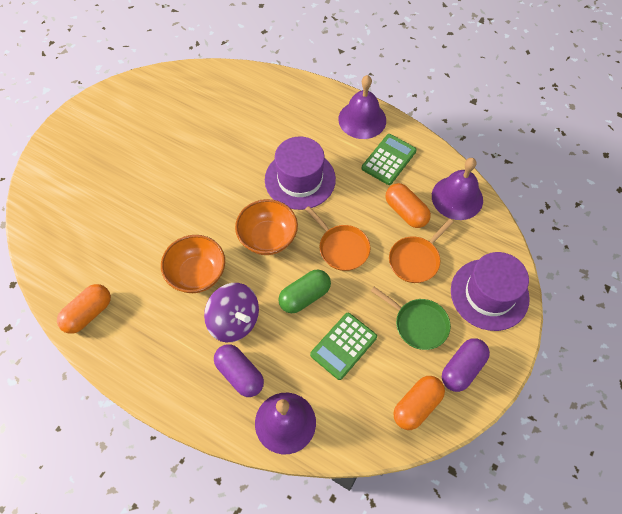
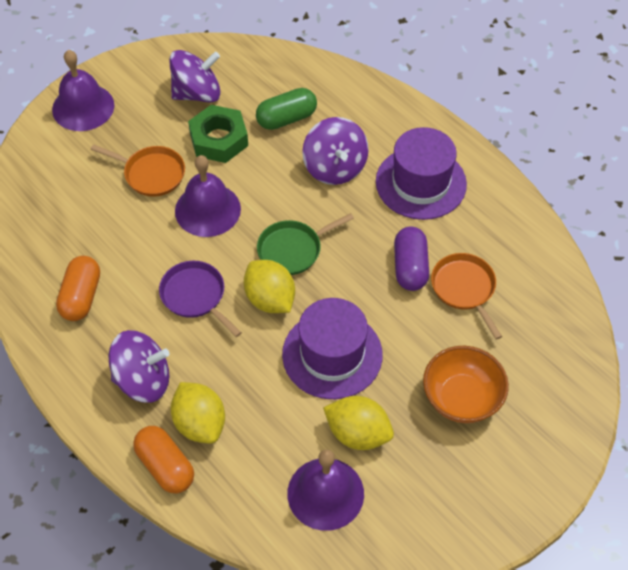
green calculator: 2 -> 0
green nut: 0 -> 1
orange bowl: 2 -> 1
orange capsule: 3 -> 2
purple capsule: 2 -> 1
purple pan: 0 -> 1
purple spinning top: 1 -> 3
yellow lemon: 0 -> 3

